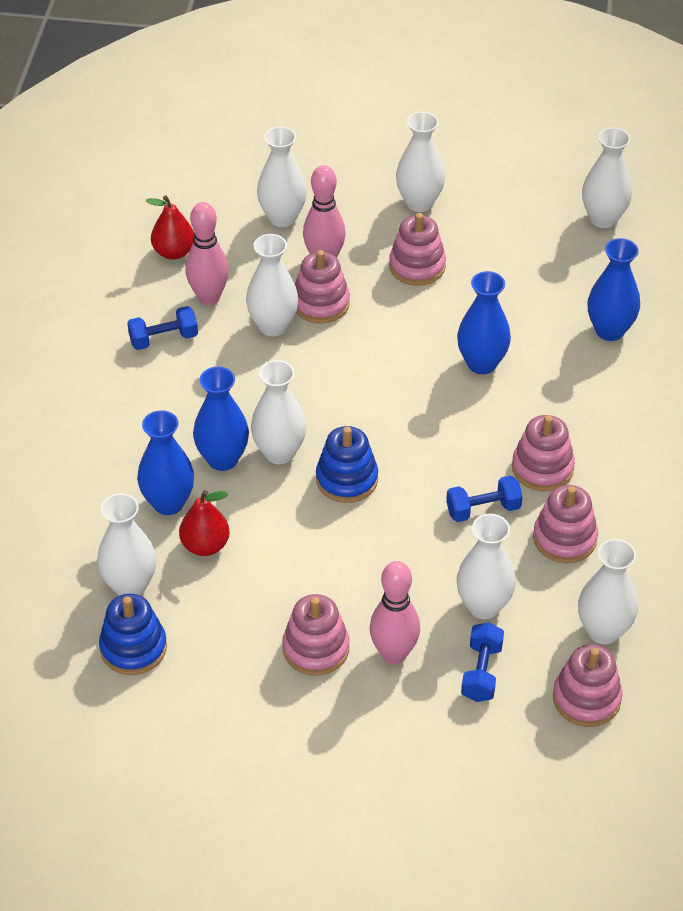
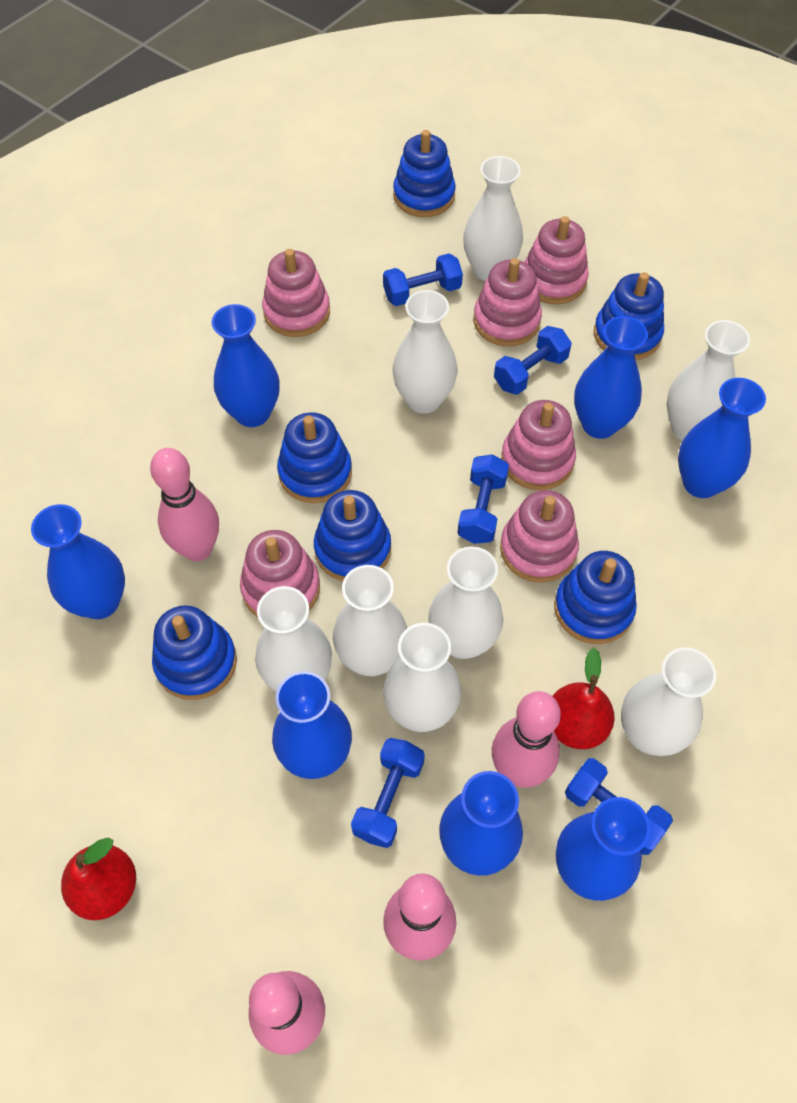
blue dumbbell: 3 -> 5
blue stacking toy: 2 -> 6
blue vase: 4 -> 7
pink bowling pin: 3 -> 4

